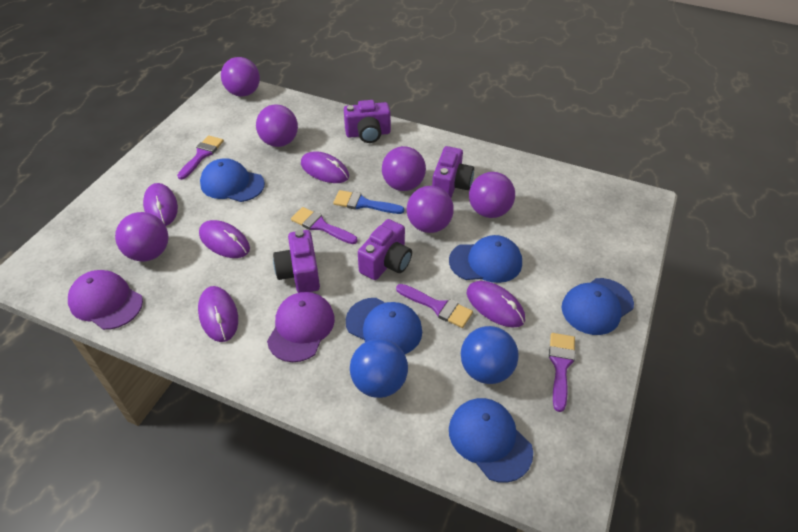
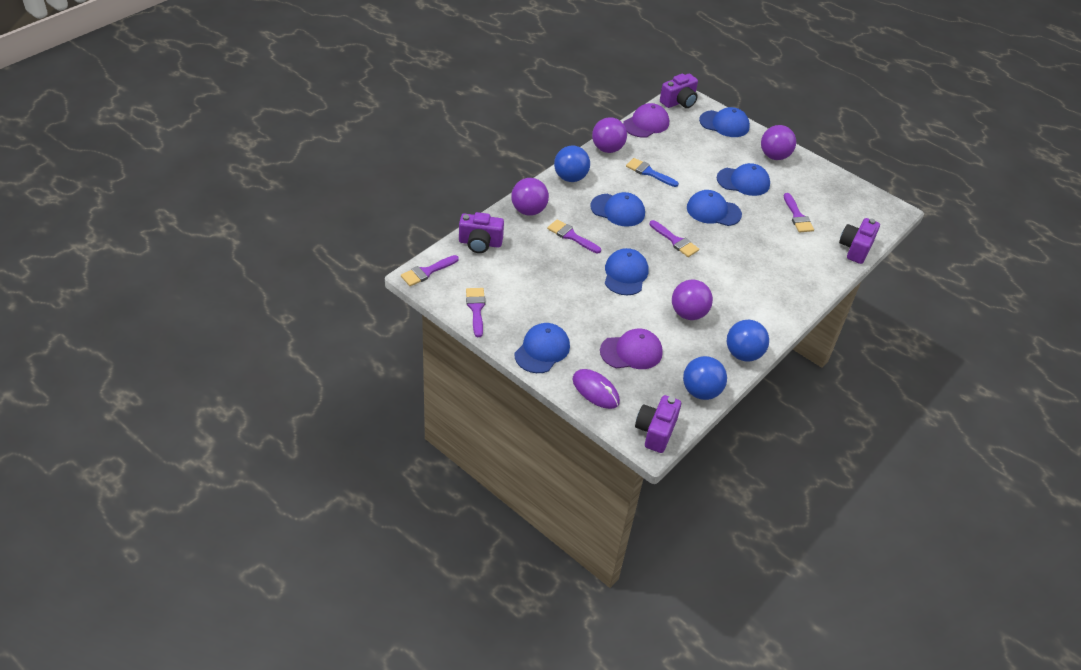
blue ball: 2 -> 3
blue cap: 5 -> 6
purple ball: 6 -> 4
purple brush: 4 -> 5
purple mouse: 5 -> 1

